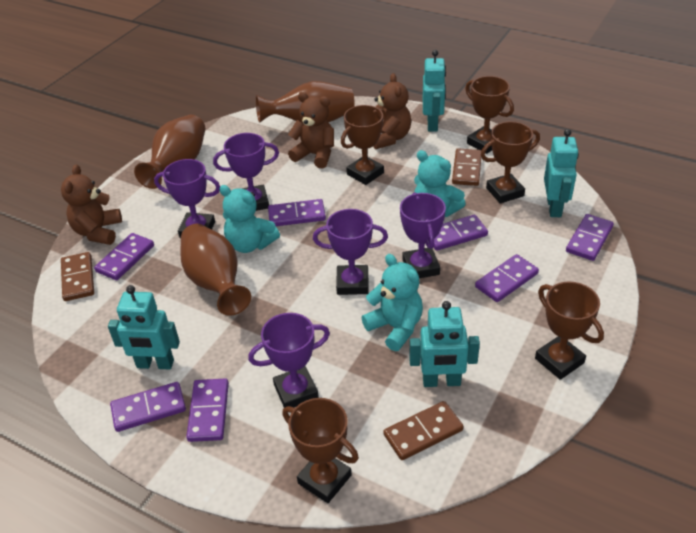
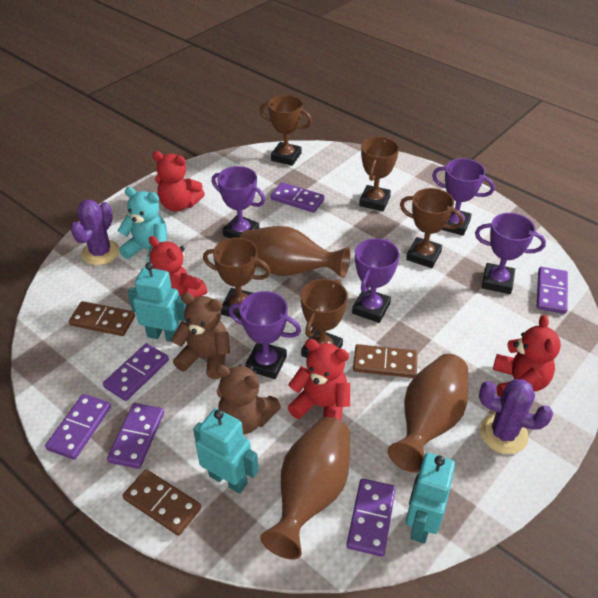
brown teddy bear: 3 -> 2
purple cactus: 0 -> 2
purple domino: 7 -> 6
red teddy bear: 0 -> 4
turquoise robot: 4 -> 3
turquoise teddy bear: 3 -> 1

